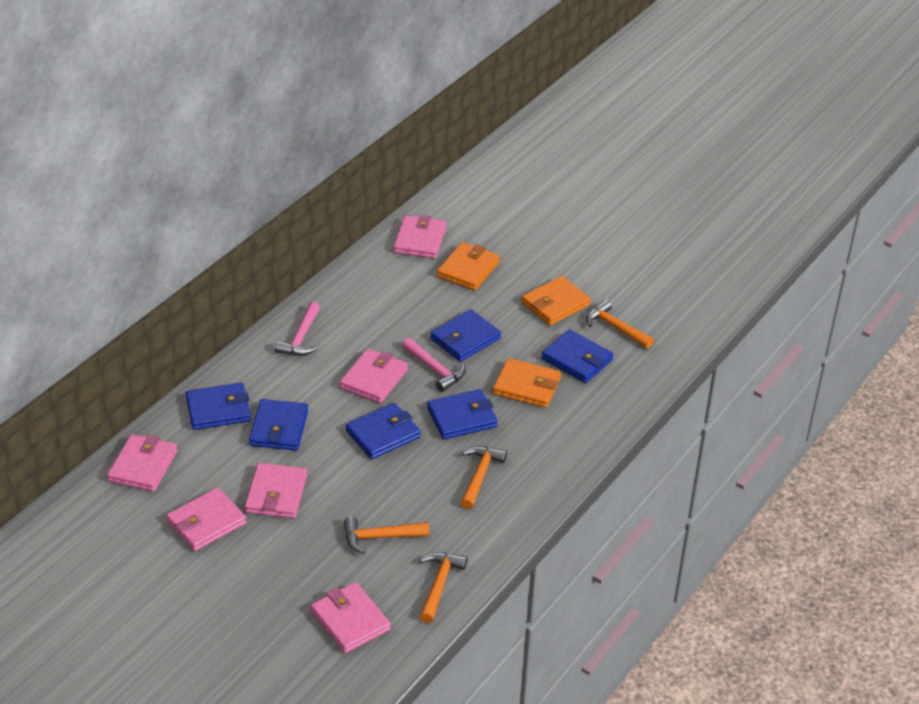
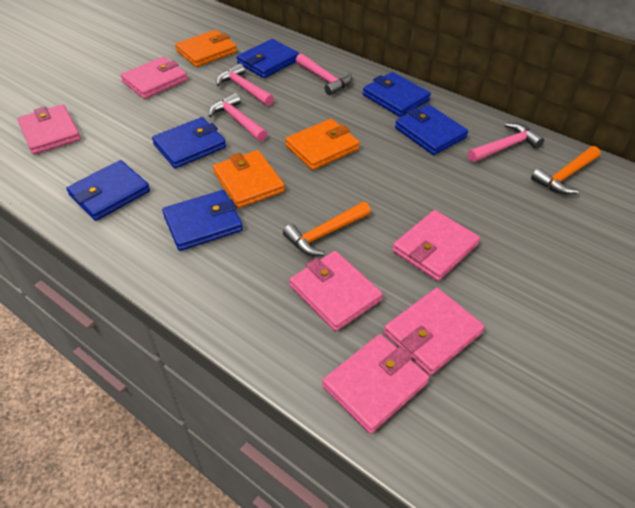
orange hammer: 4 -> 2
pink hammer: 2 -> 4

